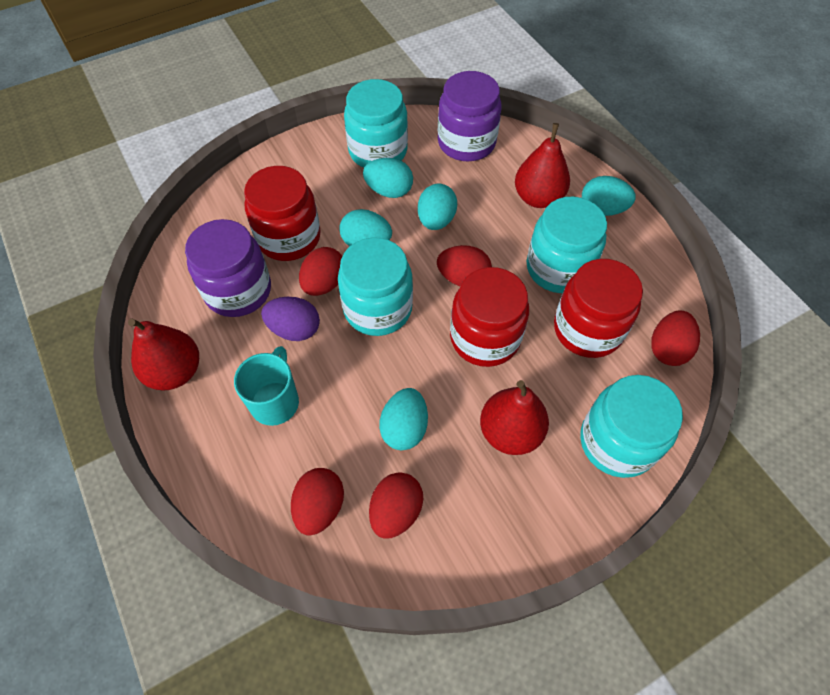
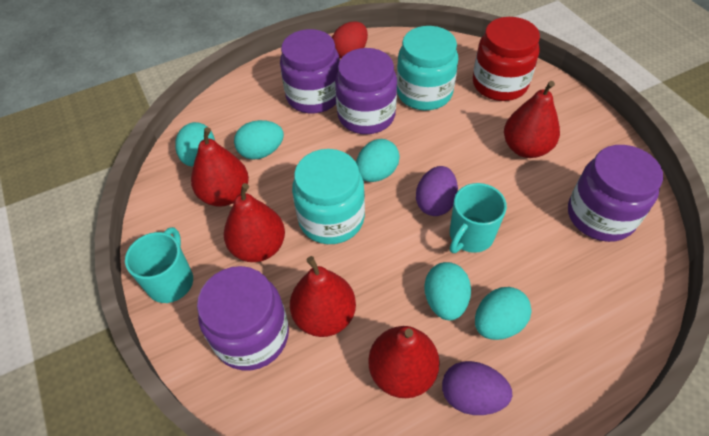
purple egg: 1 -> 2
purple jar: 2 -> 4
red egg: 5 -> 1
red jar: 3 -> 1
red pear: 3 -> 5
turquoise jar: 4 -> 2
turquoise mug: 1 -> 2

